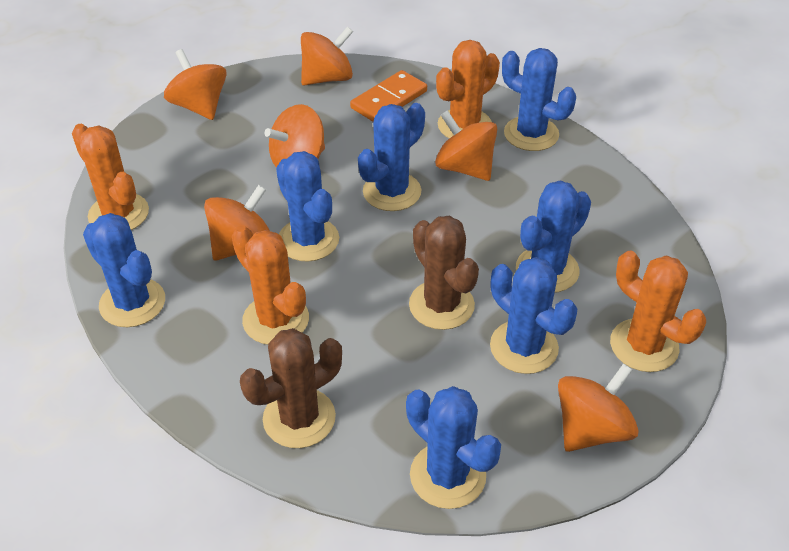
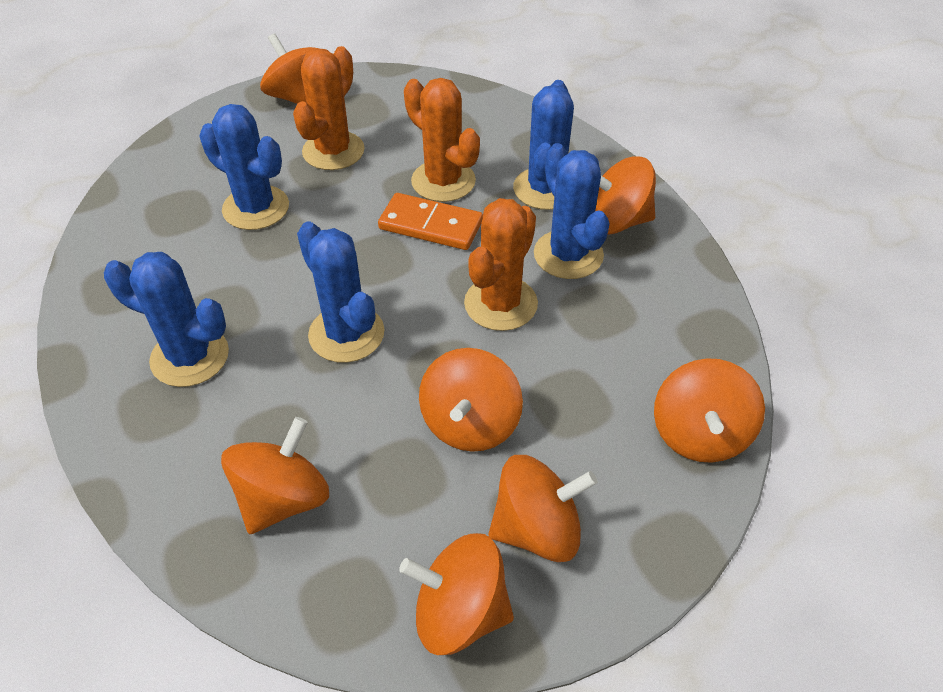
blue cactus: 7 -> 5
brown cactus: 2 -> 0
orange cactus: 4 -> 3
orange spinning top: 6 -> 7

